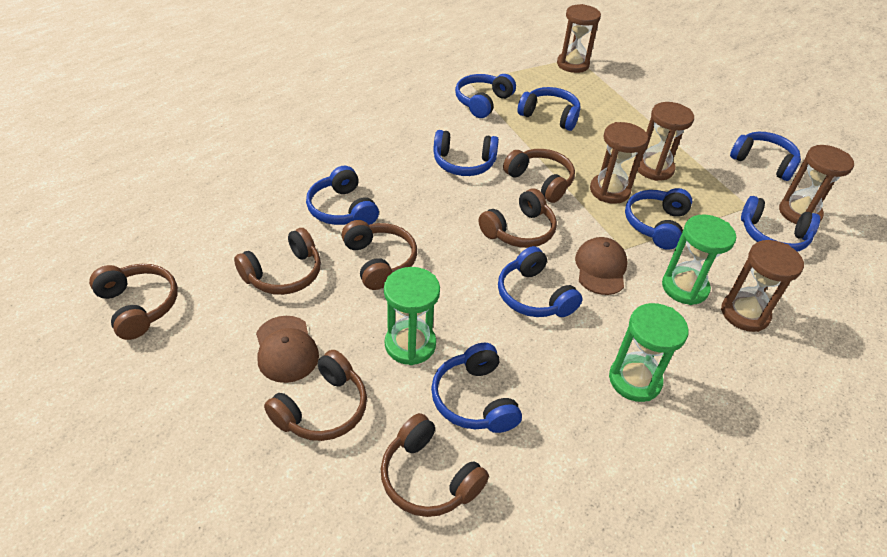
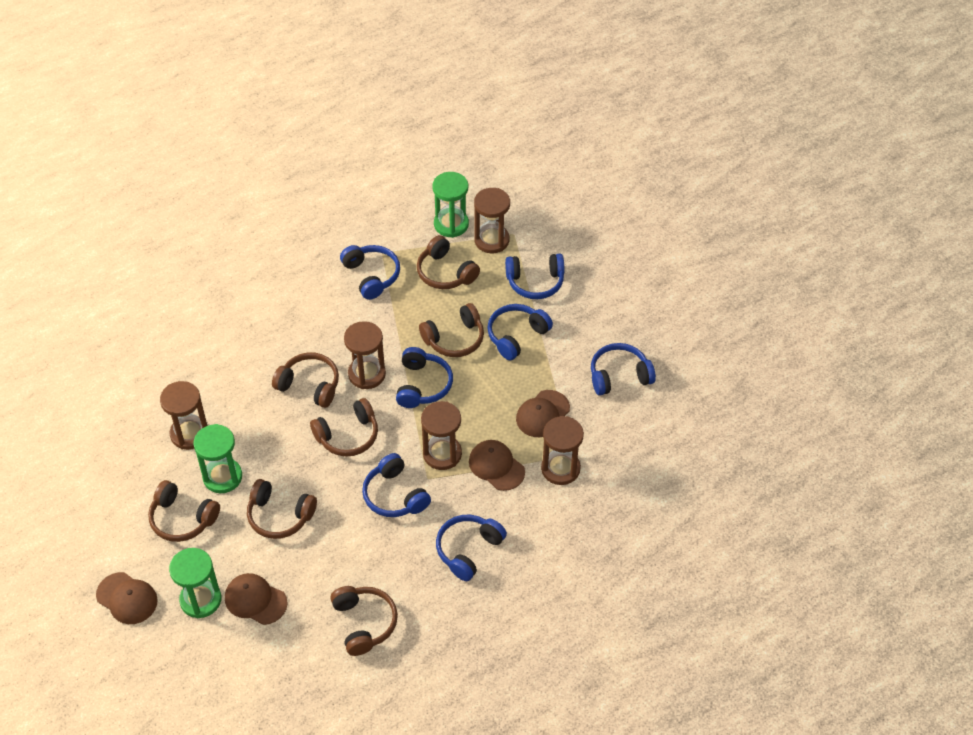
blue headphones: 9 -> 7
brown cap: 2 -> 4

